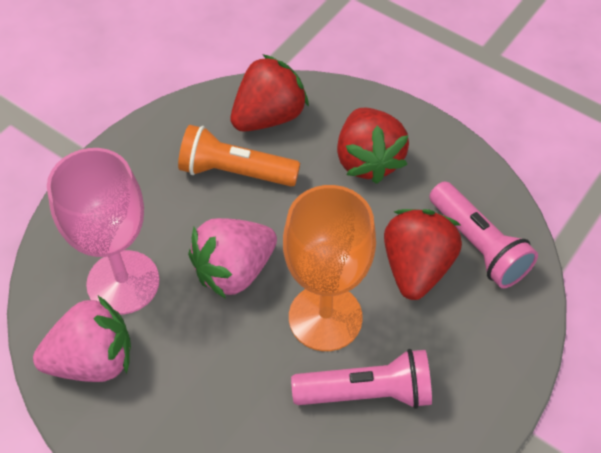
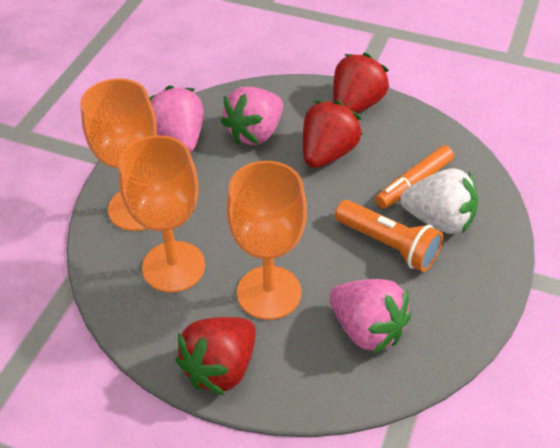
orange goblet: 1 -> 3
orange marker: 0 -> 1
pink flashlight: 2 -> 0
pink goblet: 1 -> 0
pink strawberry: 2 -> 3
white strawberry: 0 -> 1

